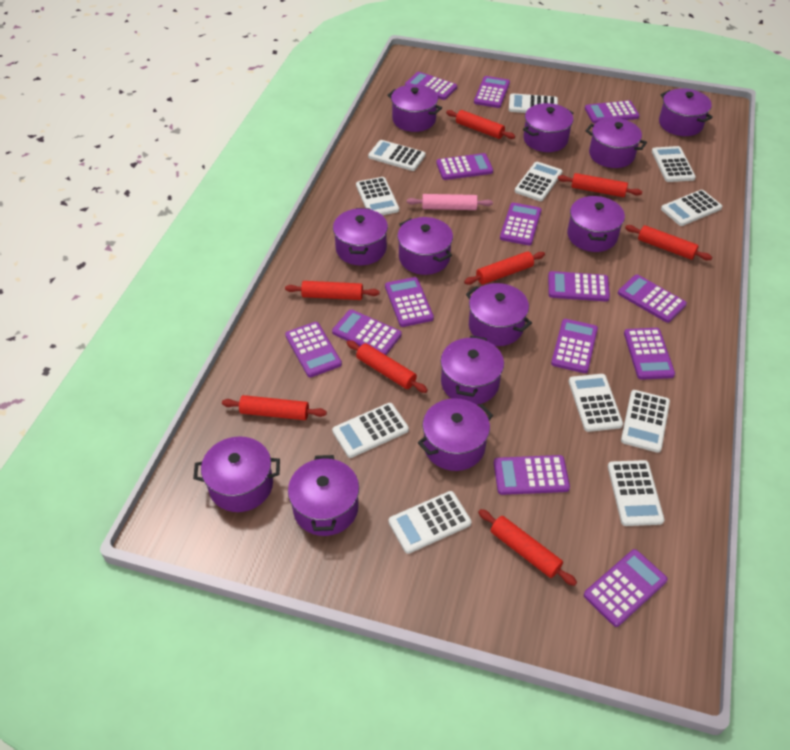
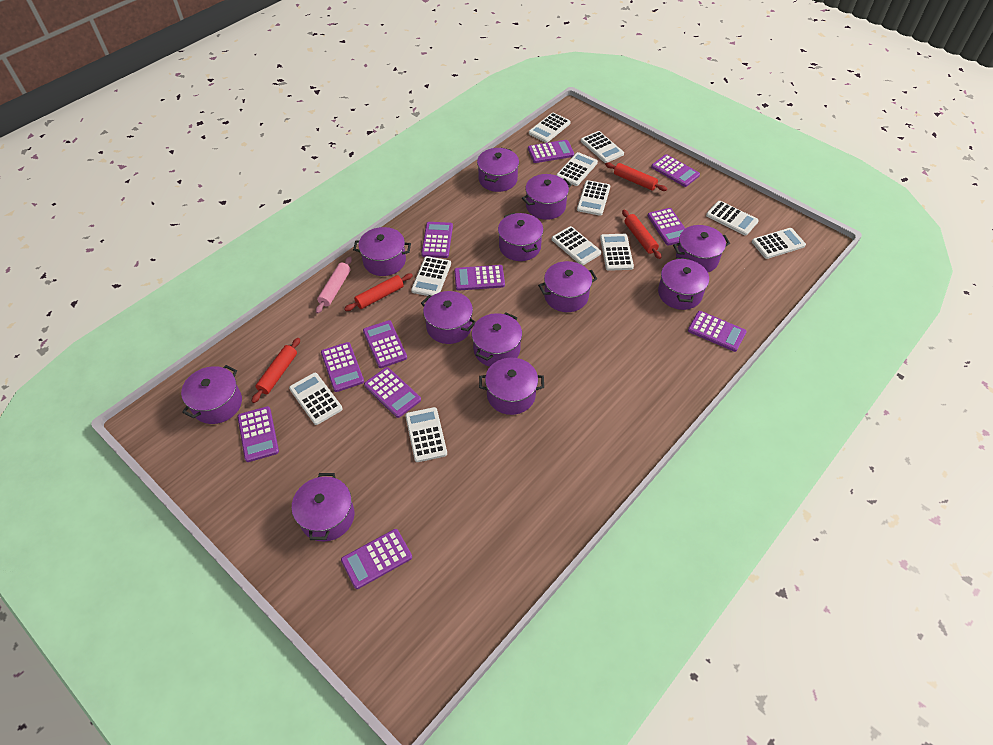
purple calculator: 14 -> 11
red rolling pin: 8 -> 4

